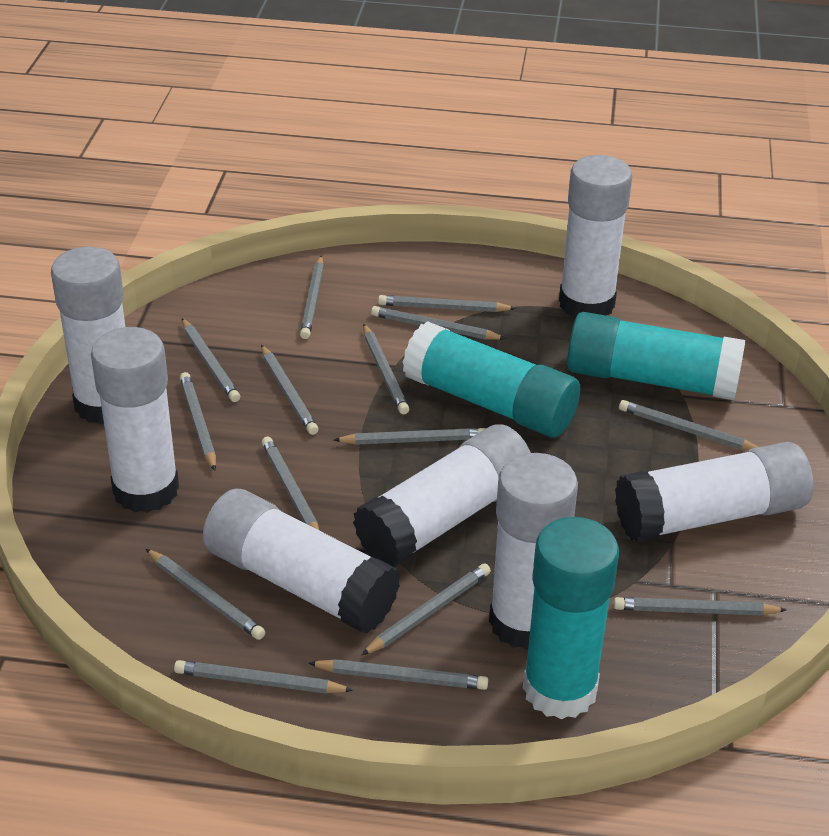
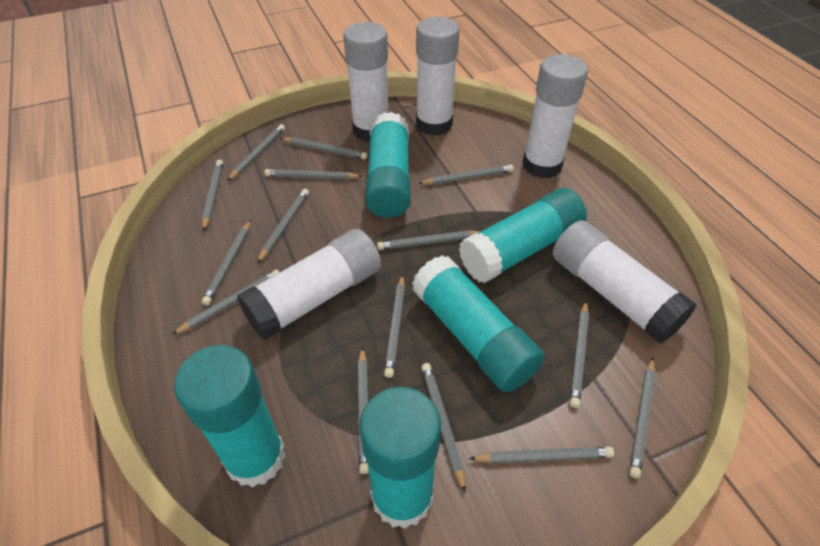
turquoise glue stick: 3 -> 5
white glue stick: 7 -> 5

